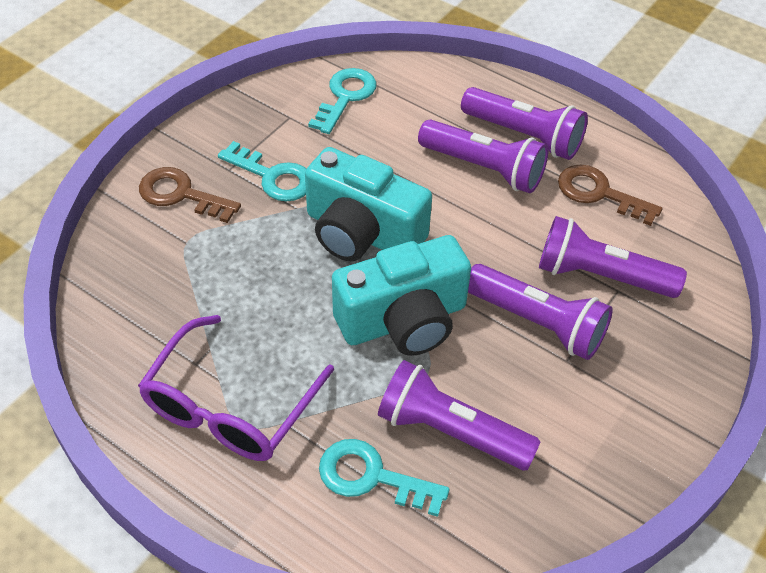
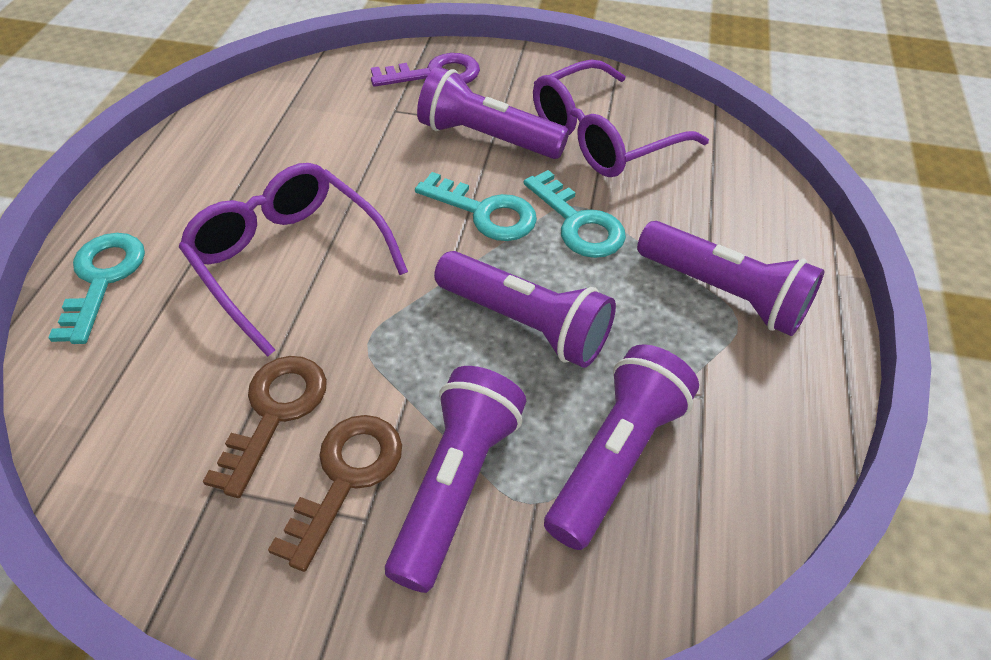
purple glasses: 1 -> 2
purple key: 0 -> 1
turquoise camera: 2 -> 0

